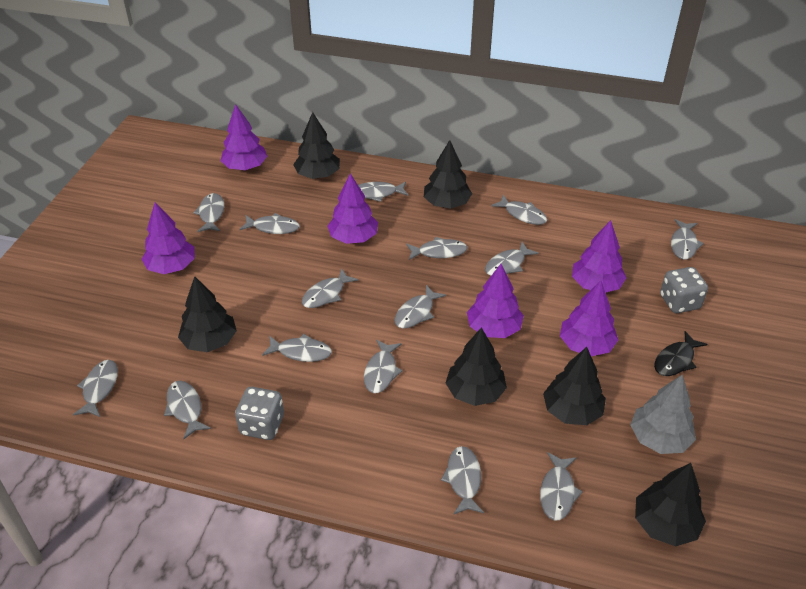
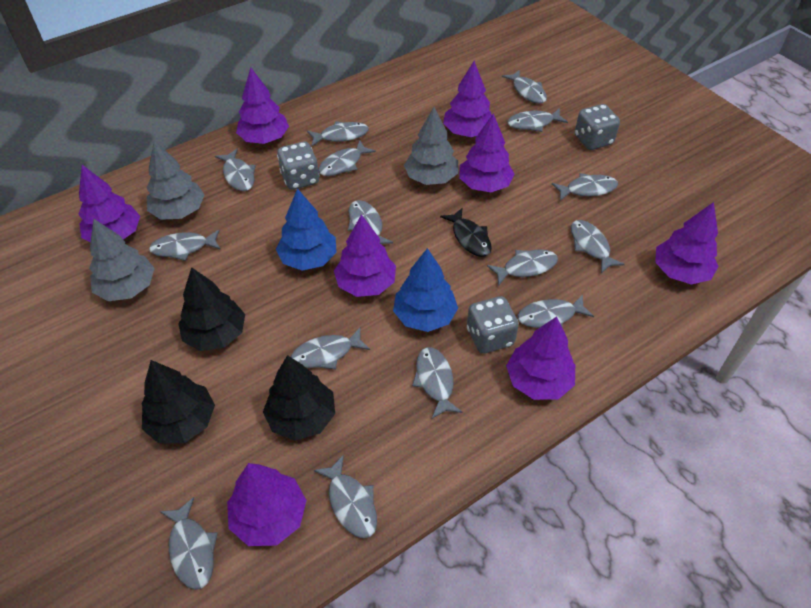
black tree: 6 -> 3
blue tree: 0 -> 2
grey dice: 2 -> 3
grey tree: 1 -> 3
purple tree: 6 -> 8

